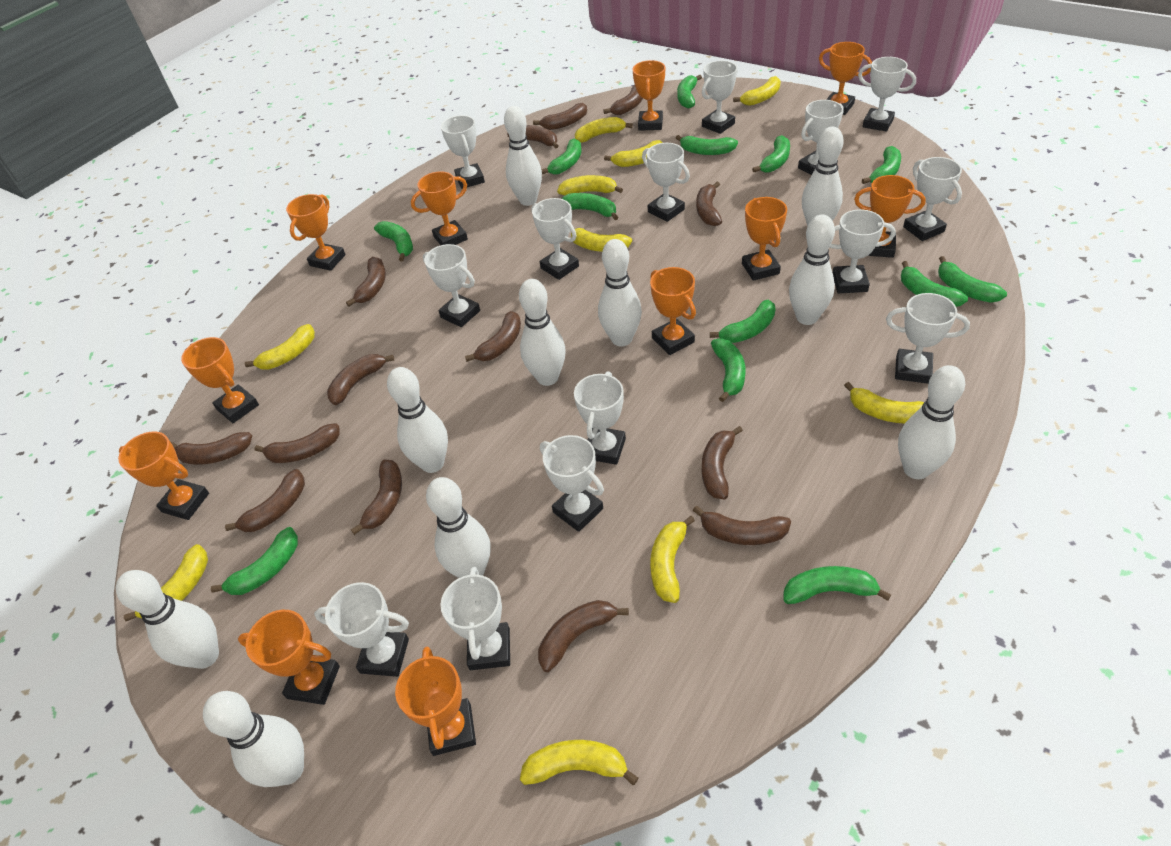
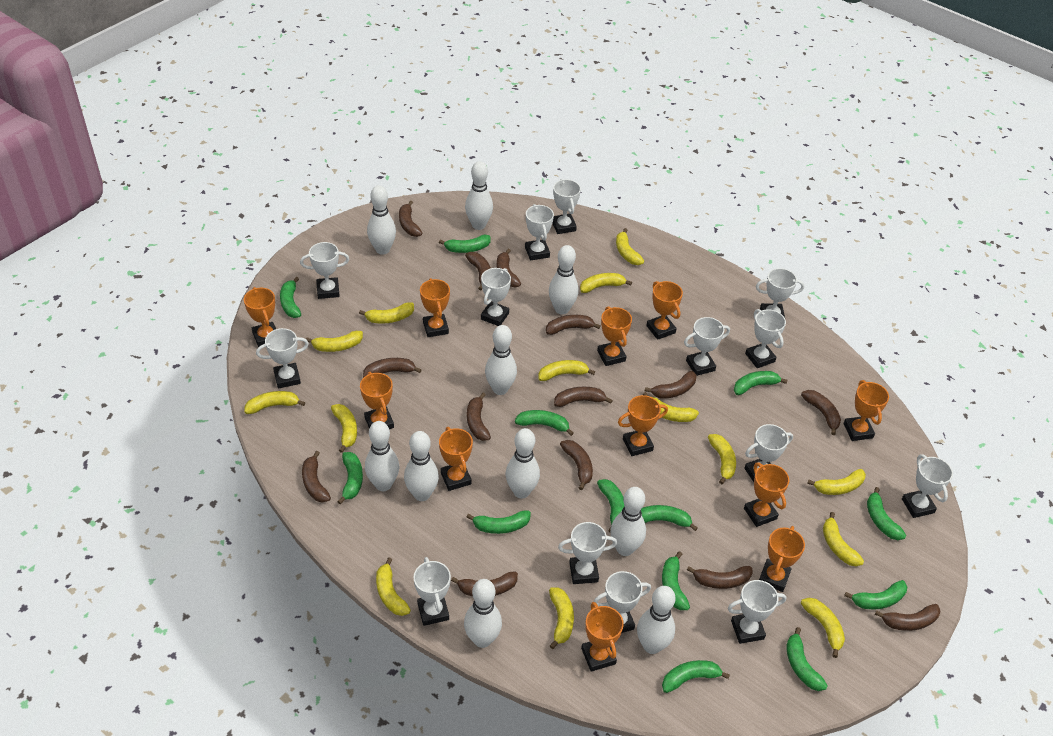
yellow banana: 10 -> 14

